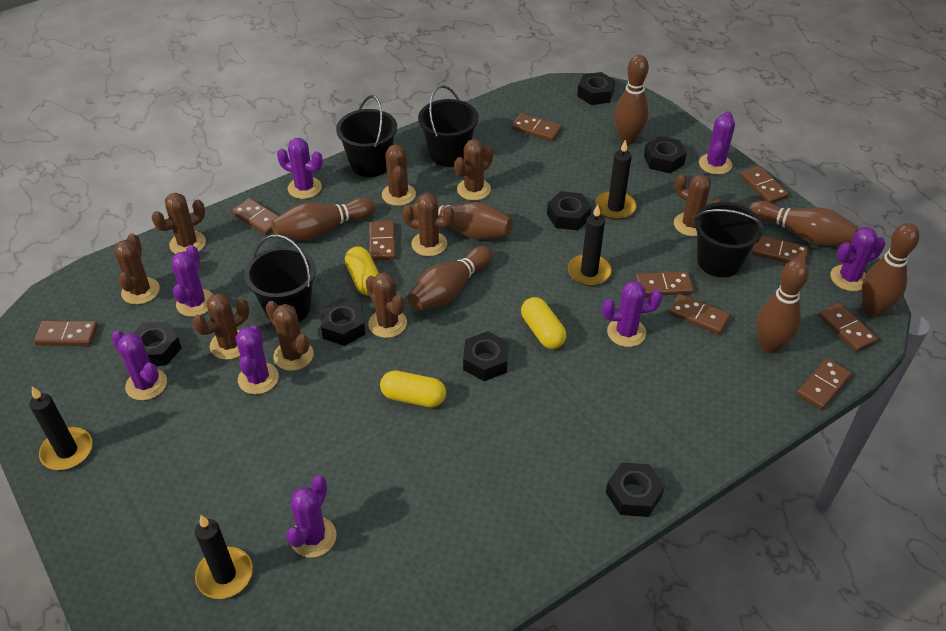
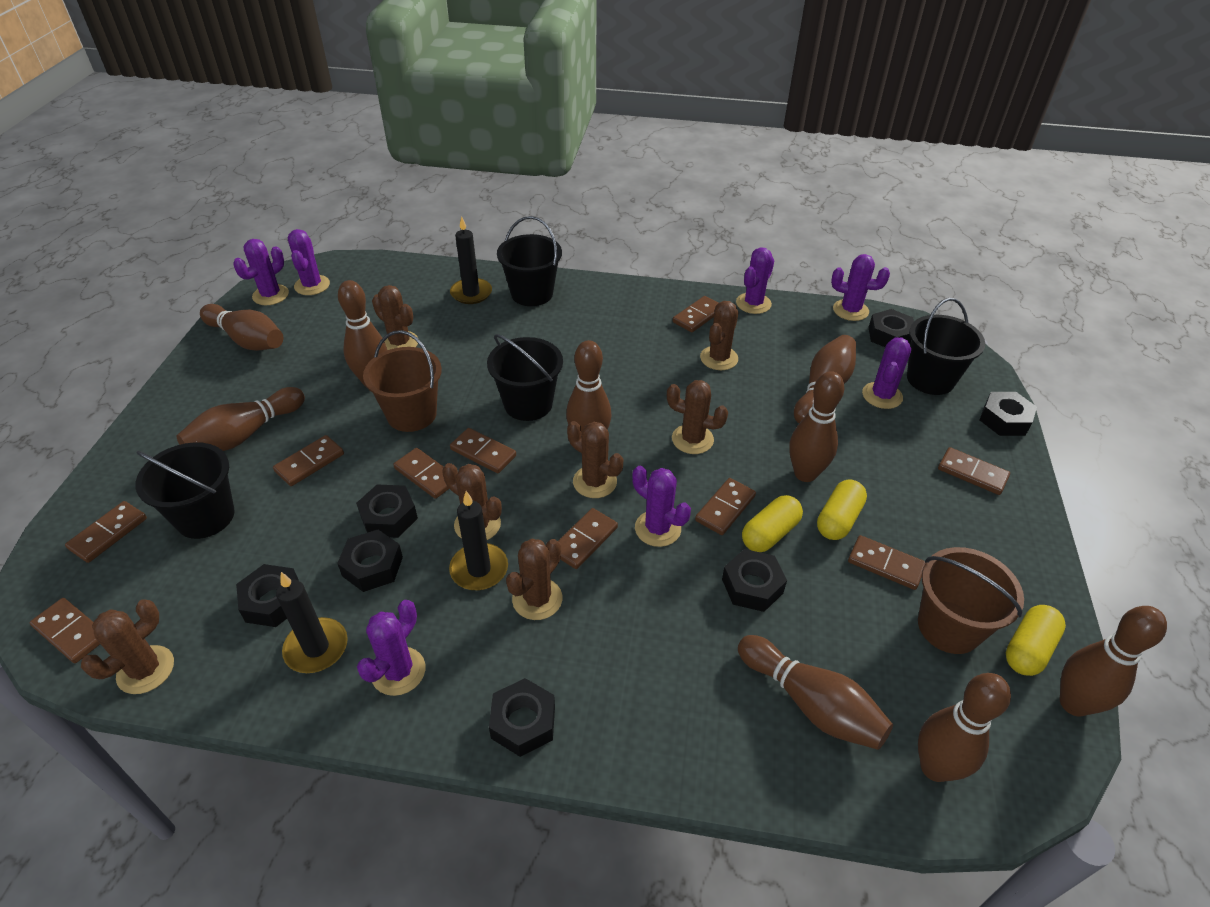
black candle: 4 -> 3
brown bowling pin: 7 -> 9
brown bucket: 0 -> 2
brown cactus: 9 -> 7
purple cactus: 8 -> 7

